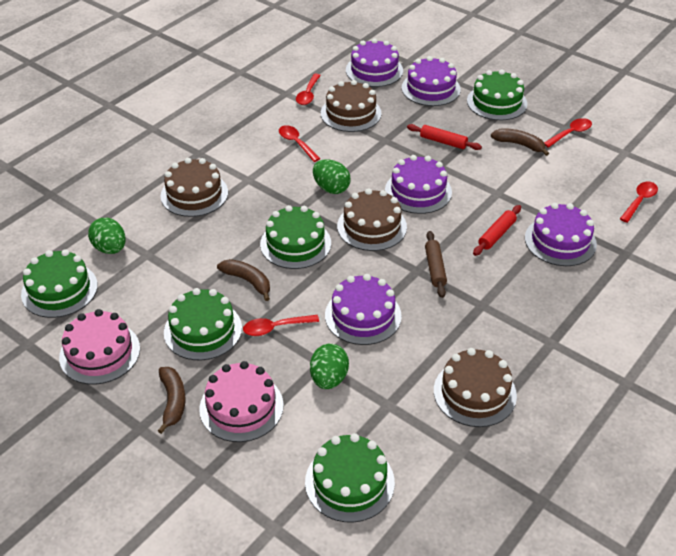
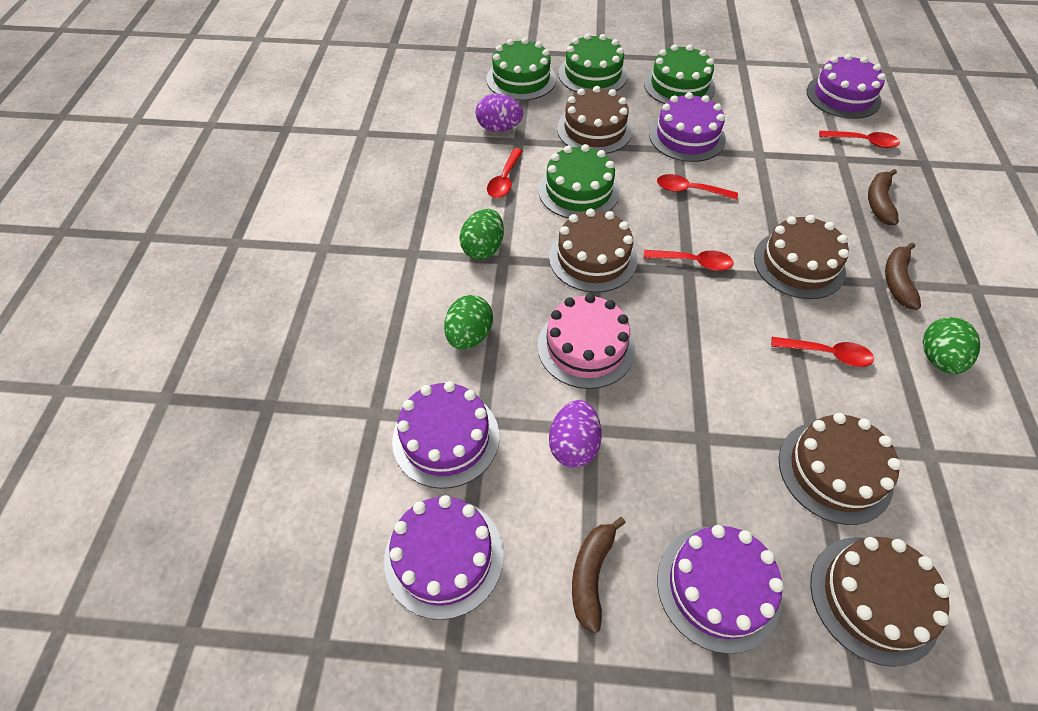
brown cake: 4 -> 5
brown rolling pin: 1 -> 0
green cake: 5 -> 4
pink cake: 2 -> 1
purple egg: 0 -> 2
red rolling pin: 2 -> 0

